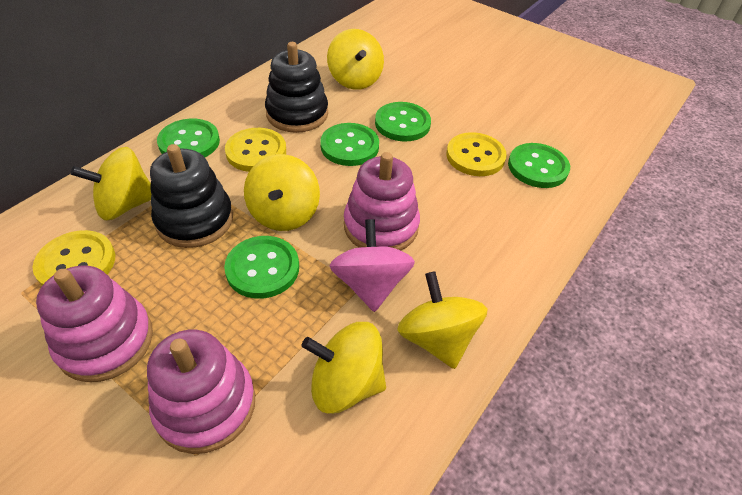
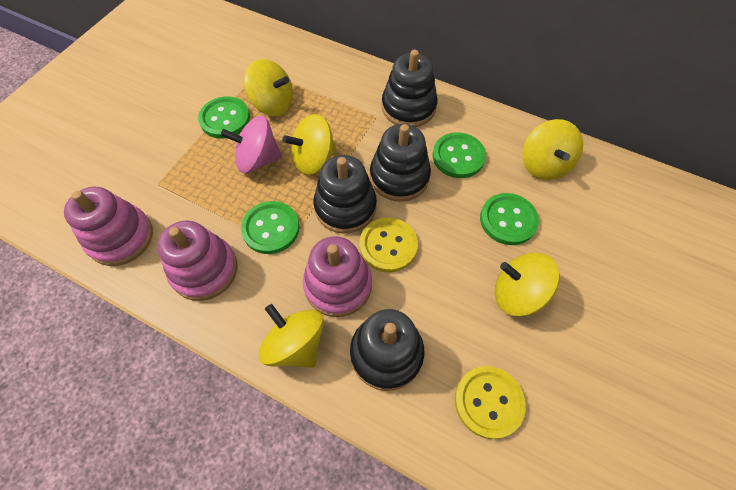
black stacking toy: 2 -> 4
green button: 5 -> 4
yellow button: 3 -> 2

